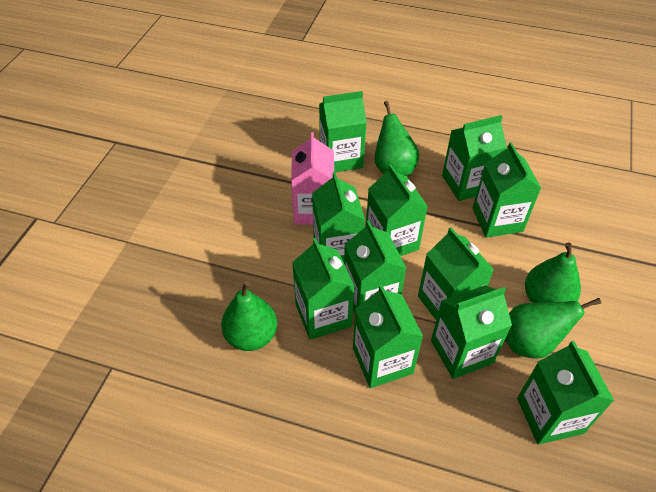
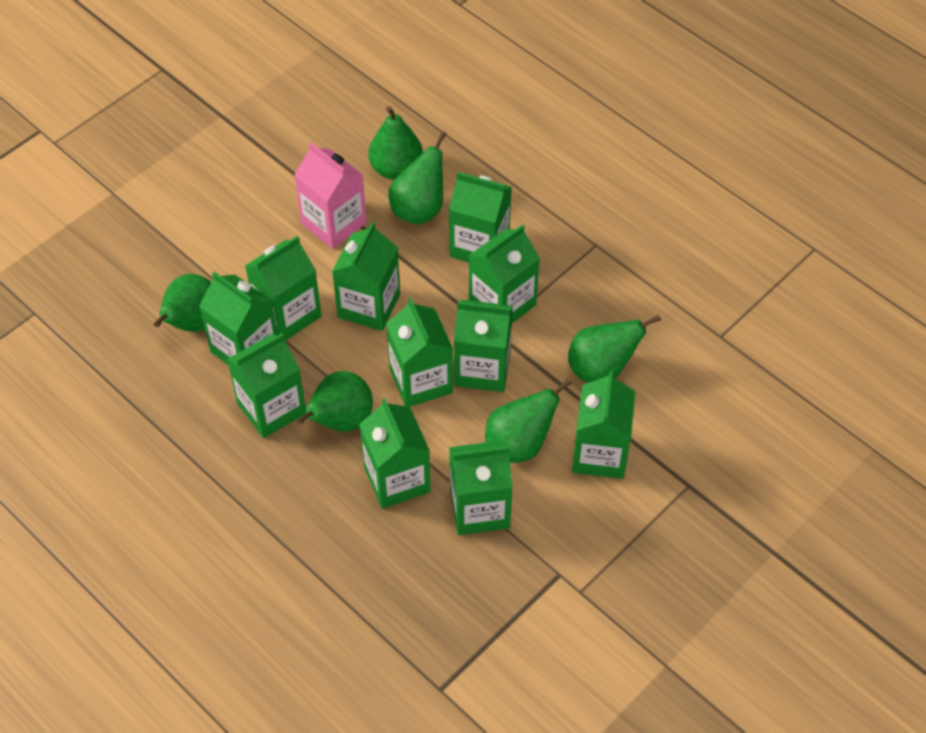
green pear: 4 -> 6

